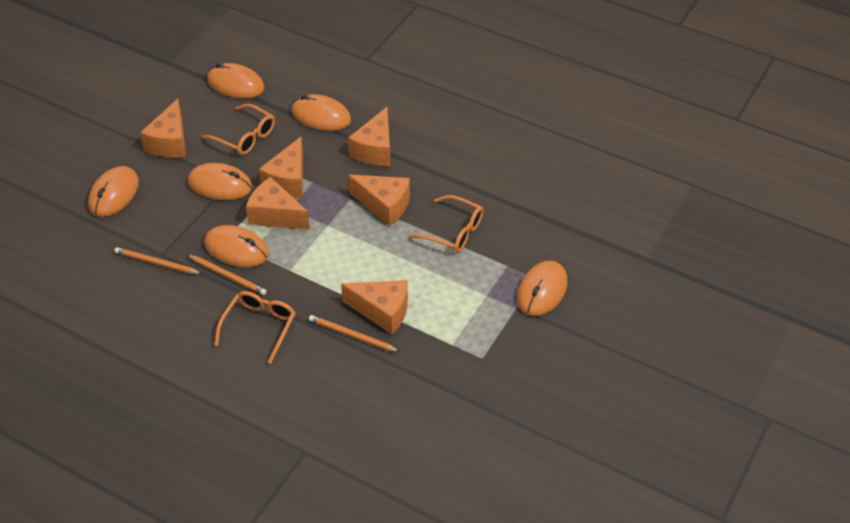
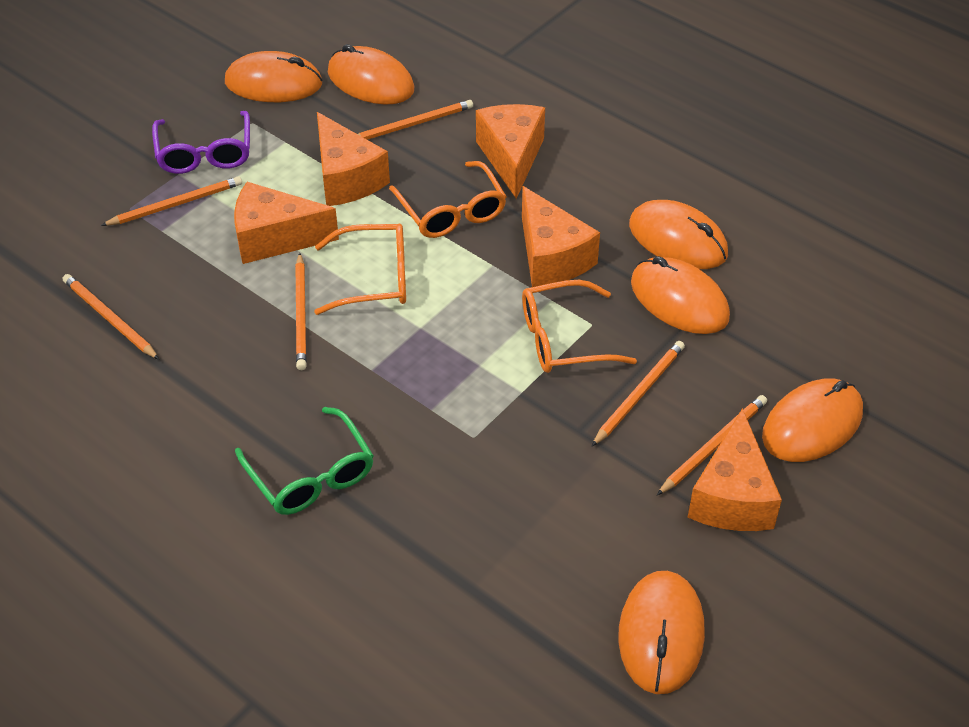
green glasses: 0 -> 1
orange cheese: 6 -> 5
orange pencil: 3 -> 6
purple glasses: 0 -> 1

